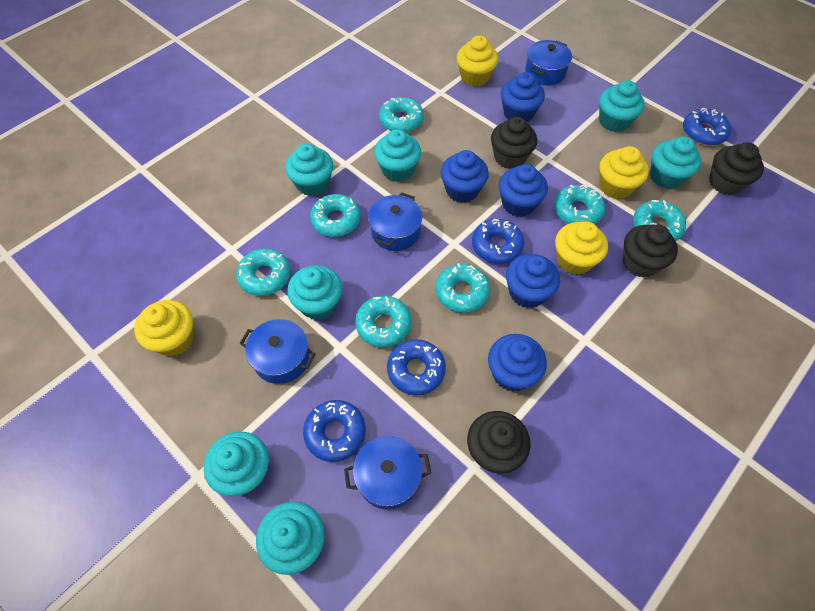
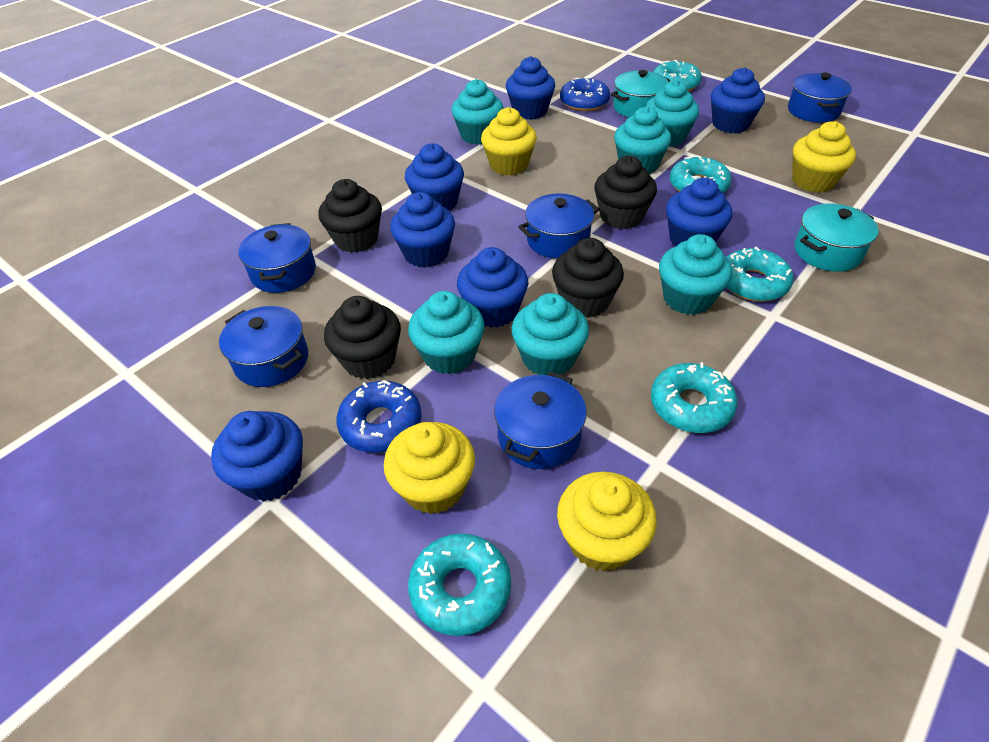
blue cupcake: 5 -> 7
blue donut: 4 -> 2
blue pot: 4 -> 5
turquoise cupcake: 7 -> 6
turquoise donut: 7 -> 5
turquoise pot: 0 -> 2

